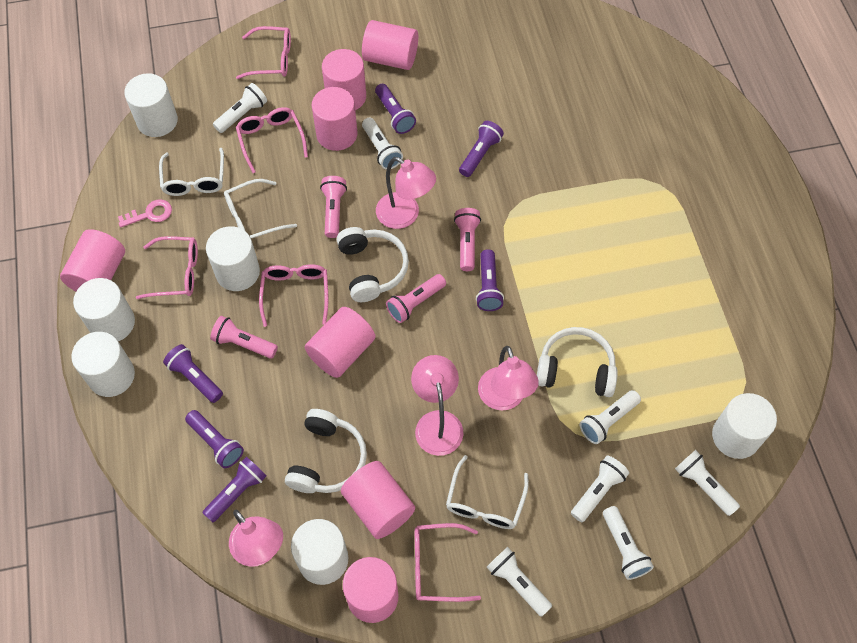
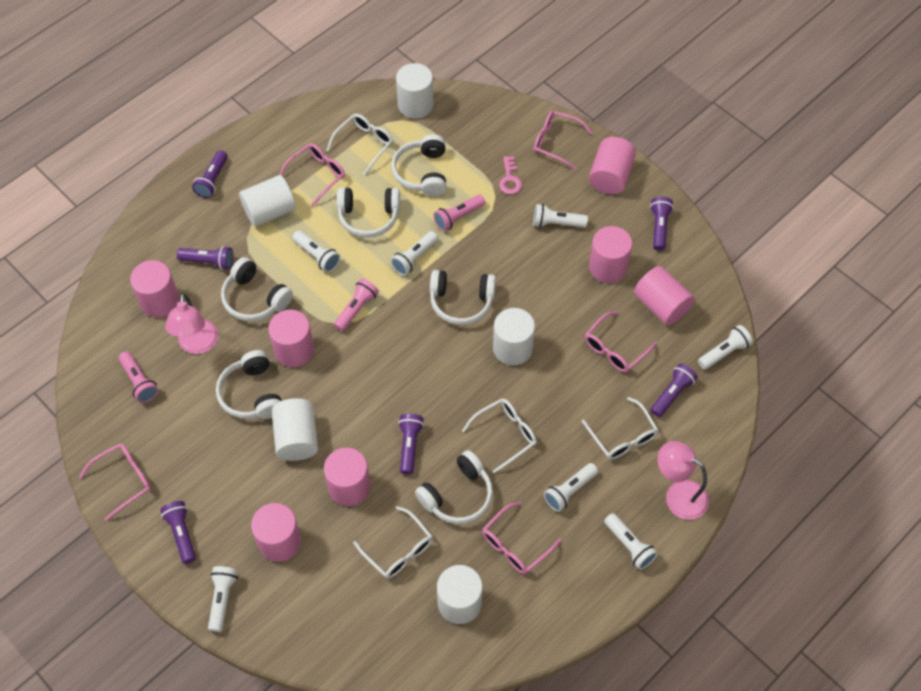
pink flashlight: 4 -> 3
pink lamp: 4 -> 2
white cylinder: 6 -> 5
white glasses: 3 -> 4
white headphones: 3 -> 6

